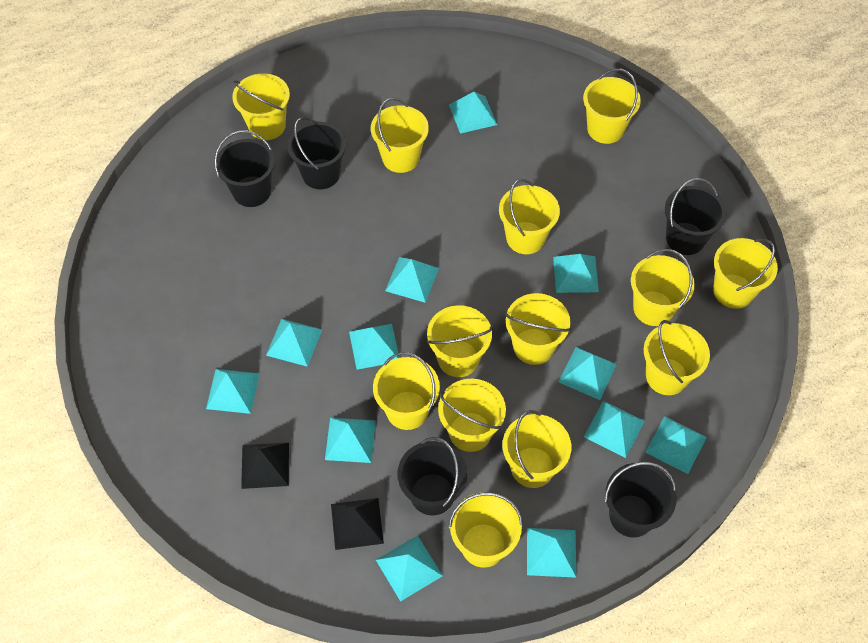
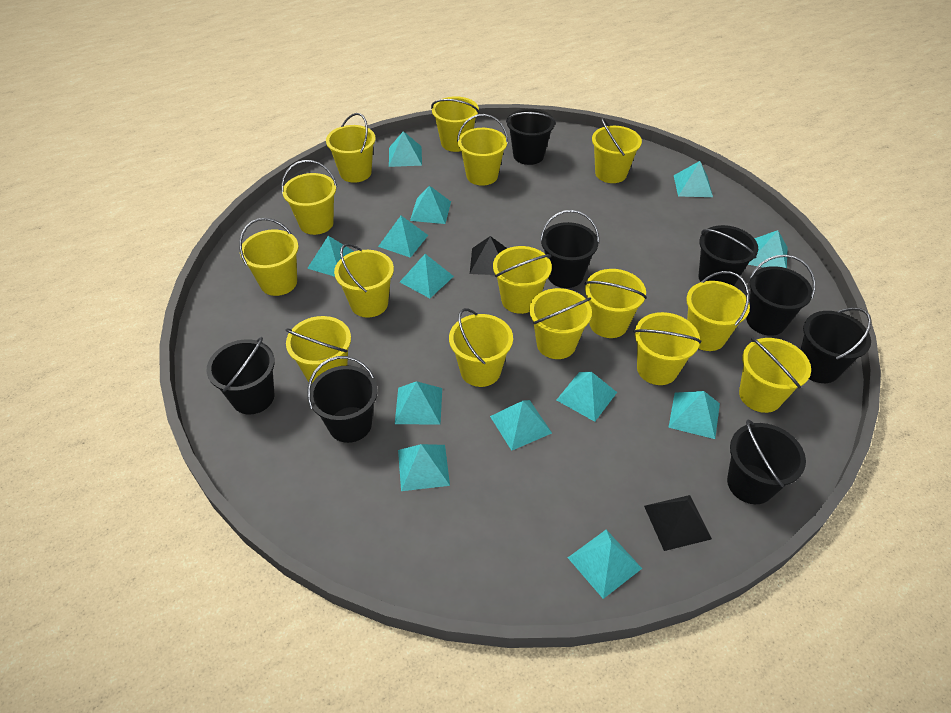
black bucket: 5 -> 8
turquoise pyramid: 12 -> 13
yellow bucket: 13 -> 15

